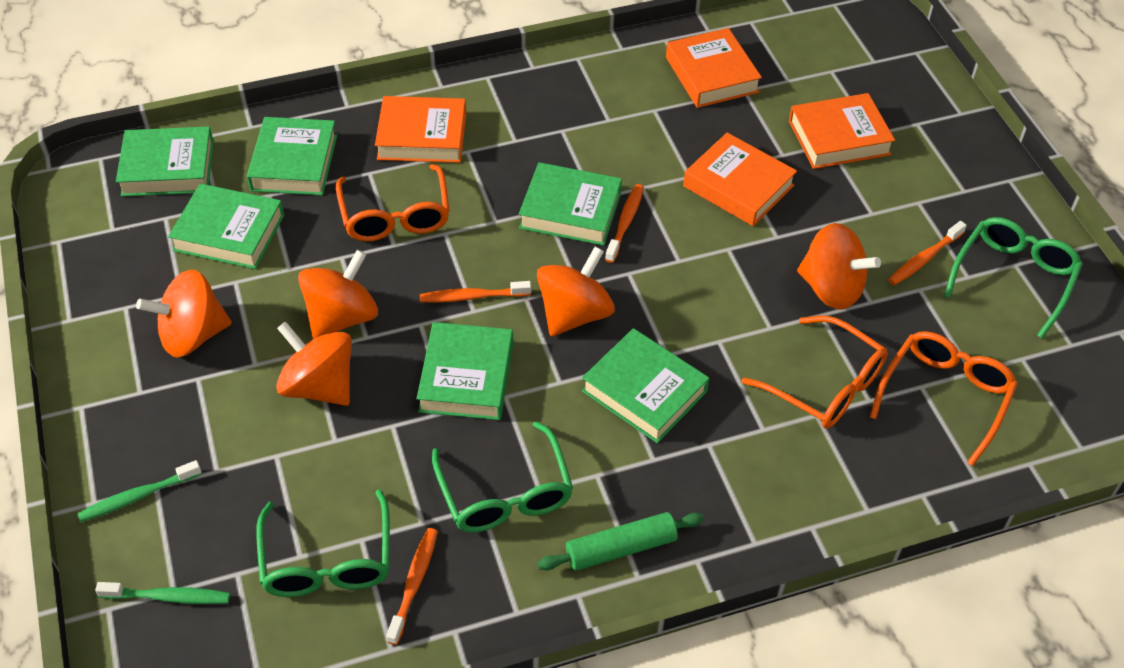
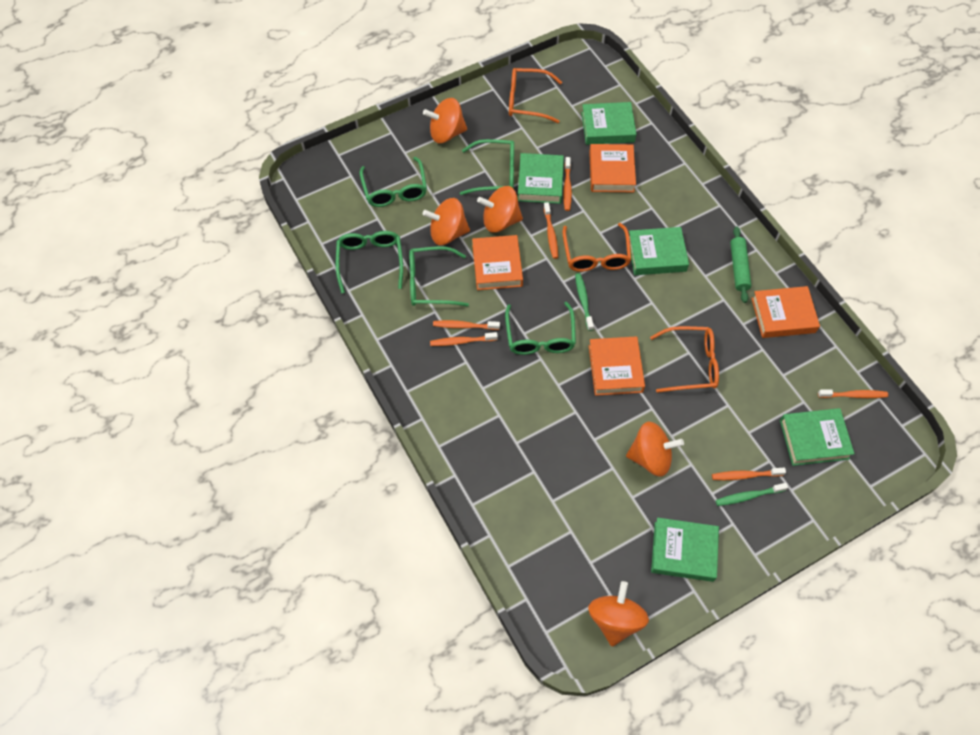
green book: 6 -> 5
green glasses: 3 -> 5
orange toothbrush: 4 -> 6

